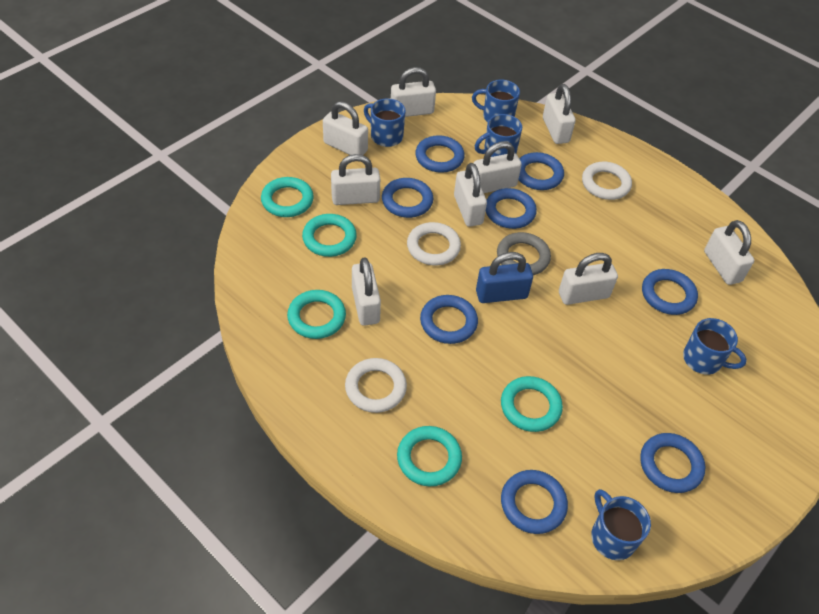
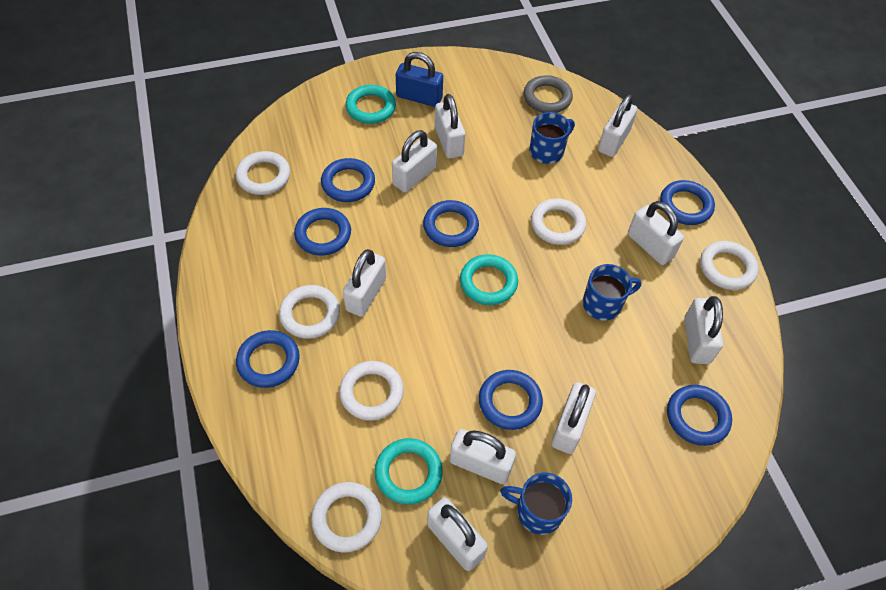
blue mug: 5 -> 3
blue ring: 8 -> 7
turquoise ring: 5 -> 3
white ring: 3 -> 6

